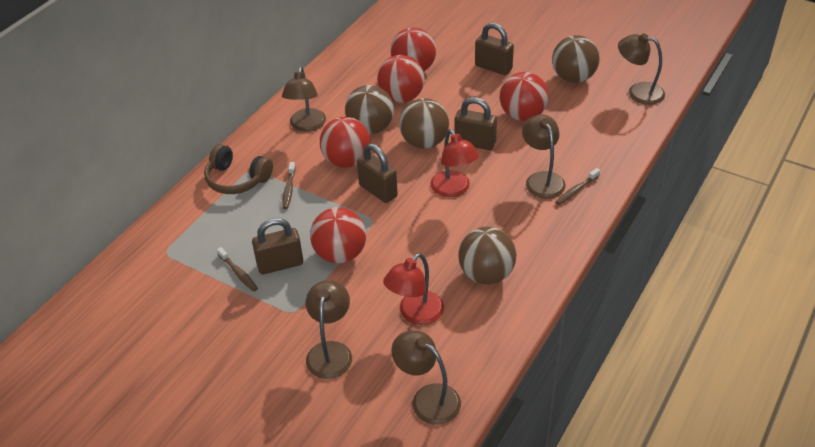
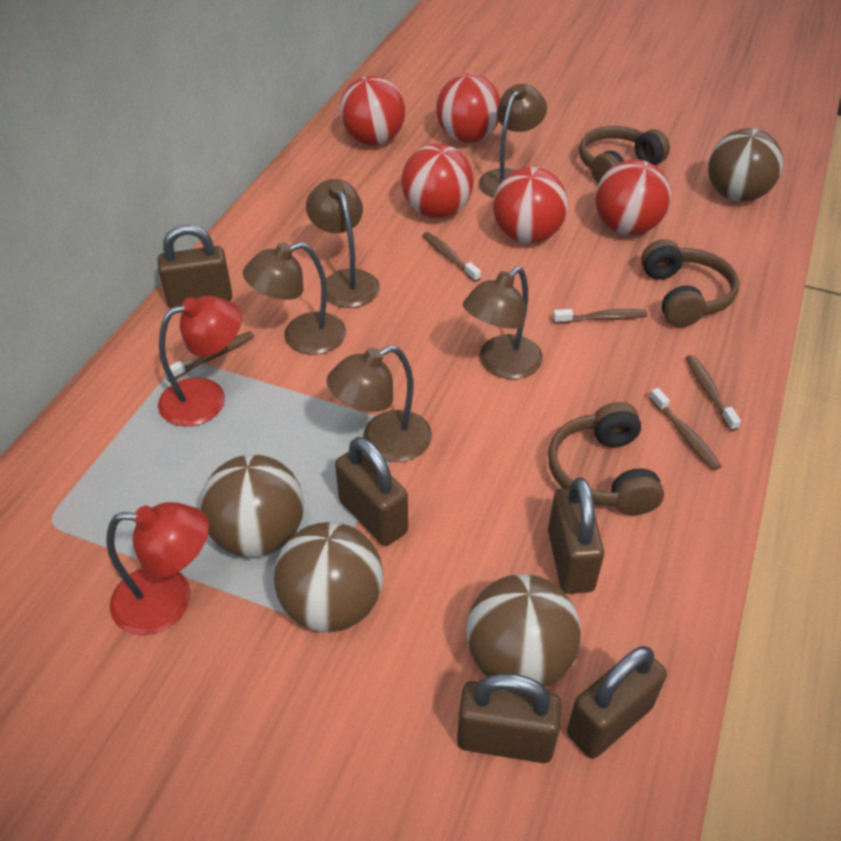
brown headphones: 1 -> 3
brown padlock: 4 -> 5
brown toothbrush: 3 -> 5

